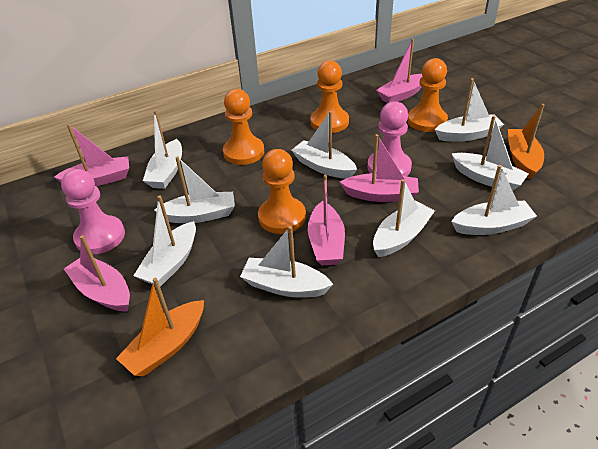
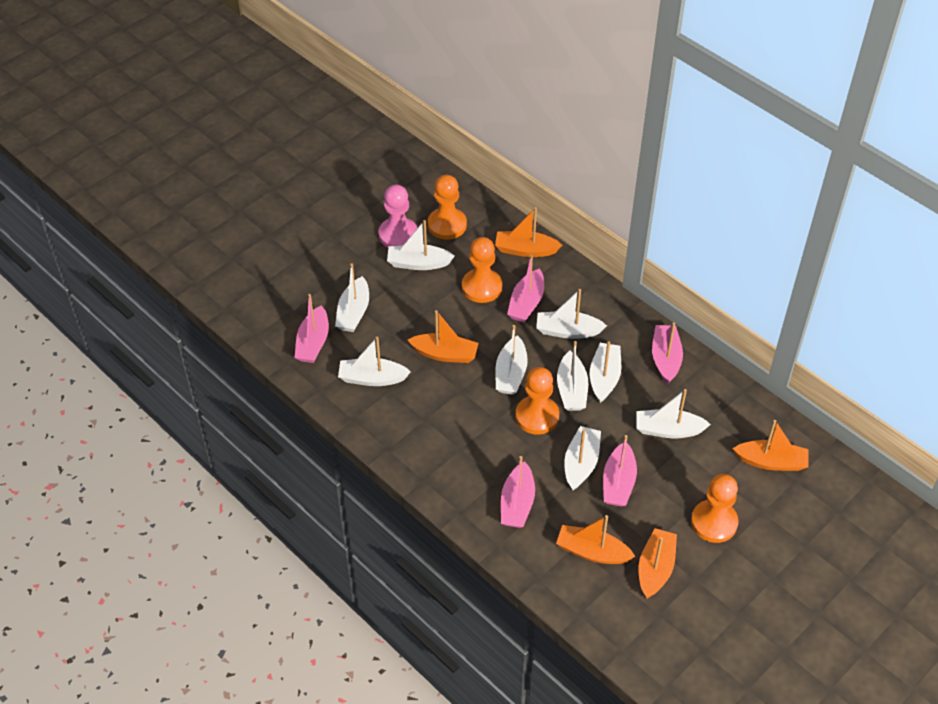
orange boat: 2 -> 5
pink pawn: 2 -> 1

